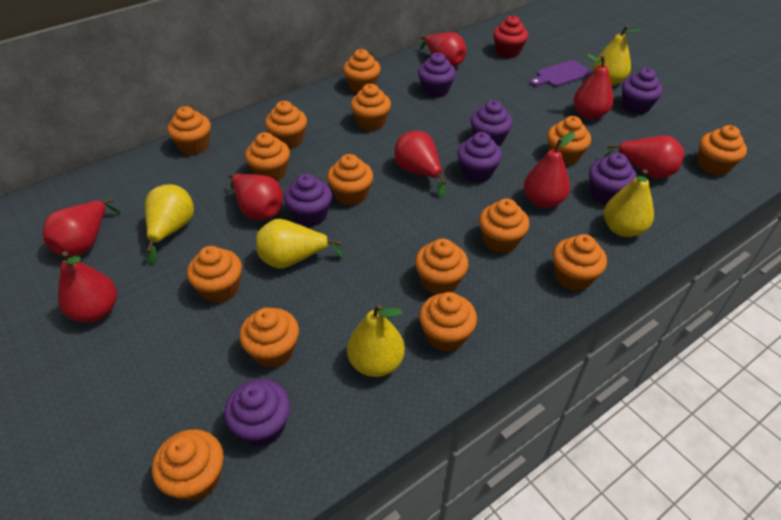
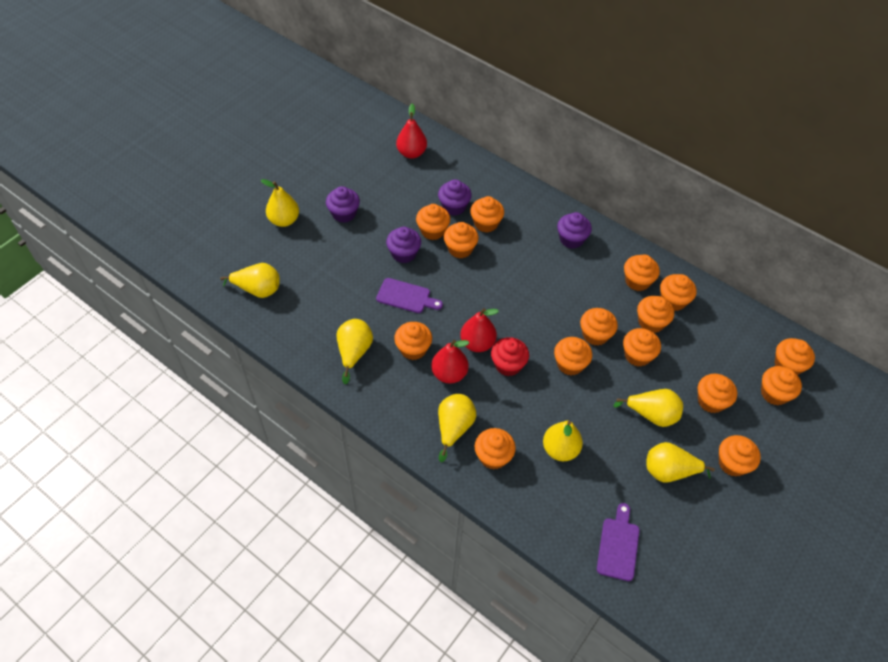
purple cupcake: 7 -> 4
purple cutting board: 1 -> 2
red pear: 8 -> 3
yellow pear: 5 -> 7

